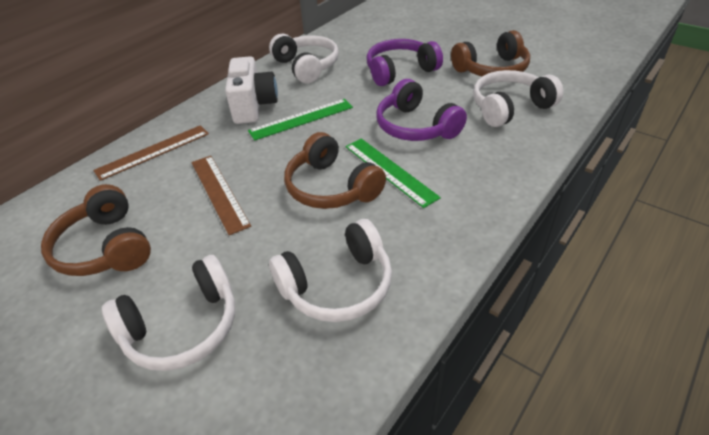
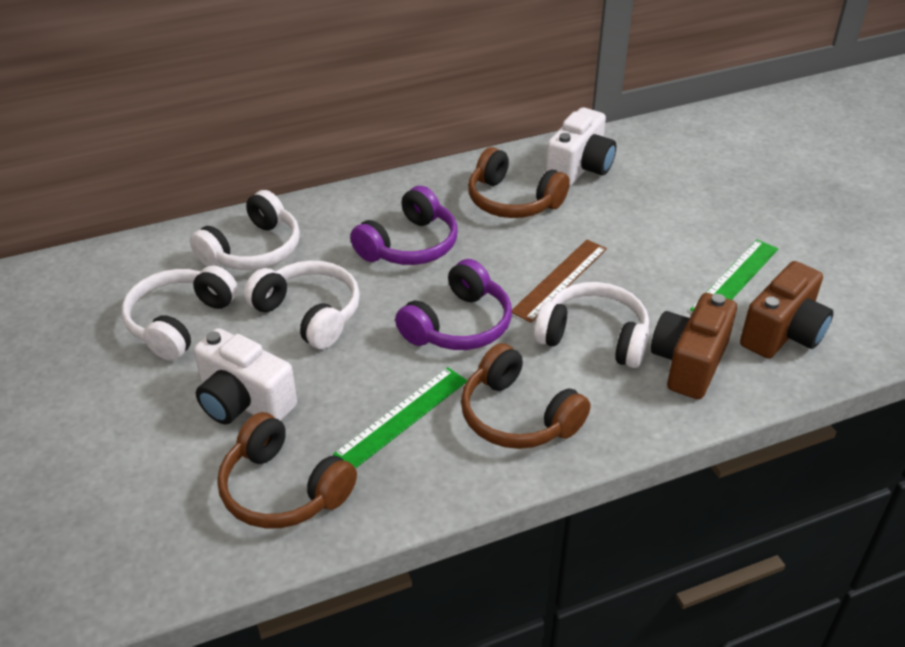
brown camera: 0 -> 2
brown ruler: 2 -> 1
white camera: 1 -> 2

